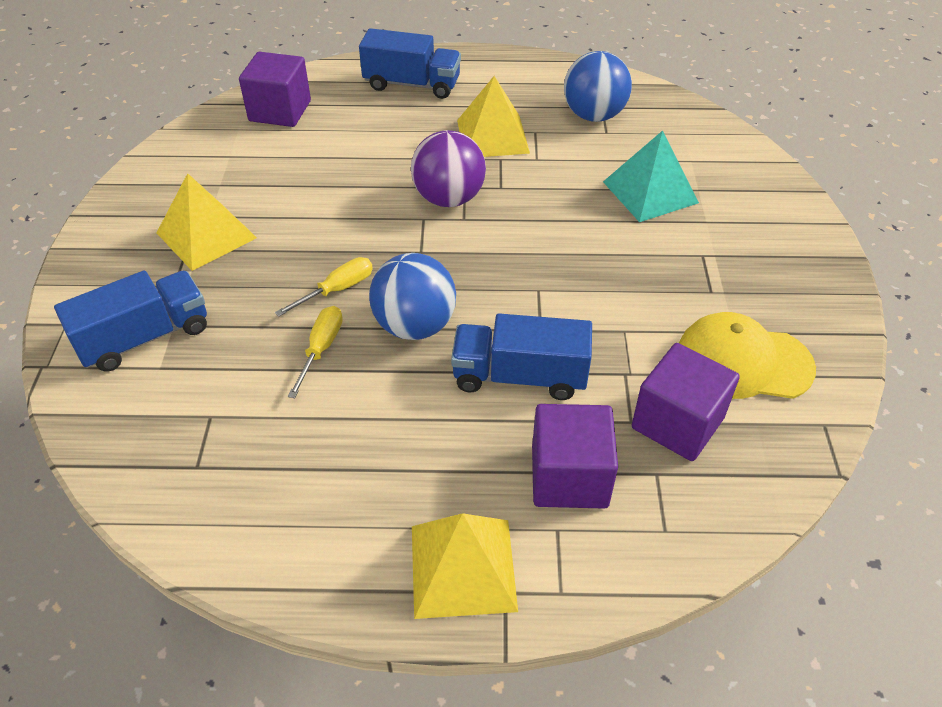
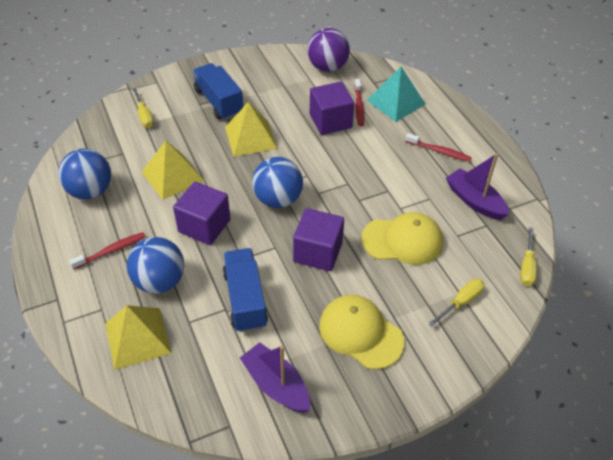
blue ball: 2 -> 3
blue truck: 3 -> 2
purple boat: 0 -> 2
red toothbrush: 0 -> 3
yellow cap: 1 -> 2
yellow screwdriver: 2 -> 3

